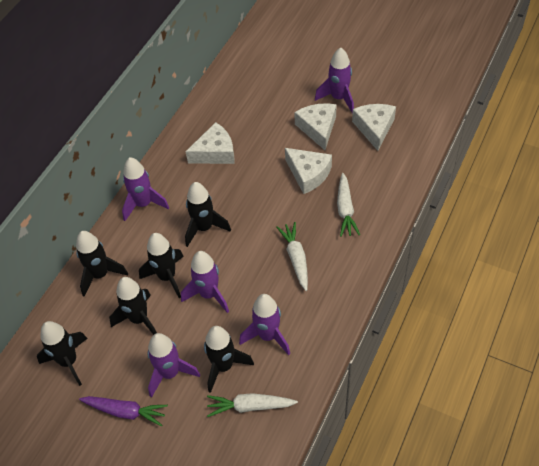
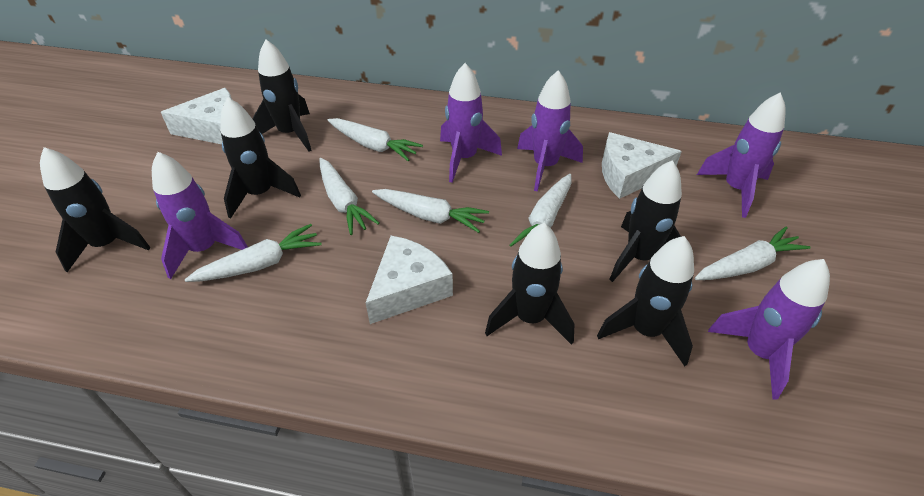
purple carrot: 1 -> 0
white carrot: 3 -> 6
white cheese: 4 -> 3

